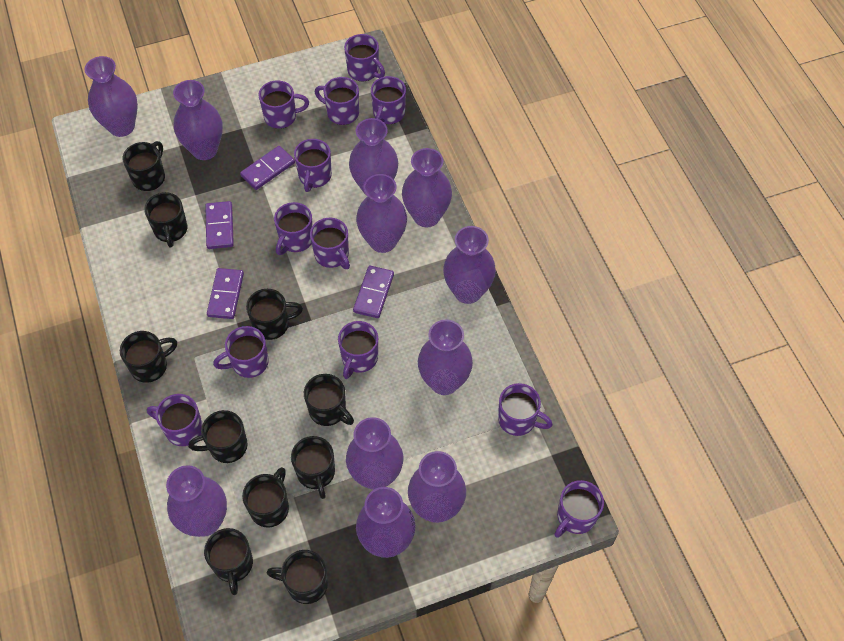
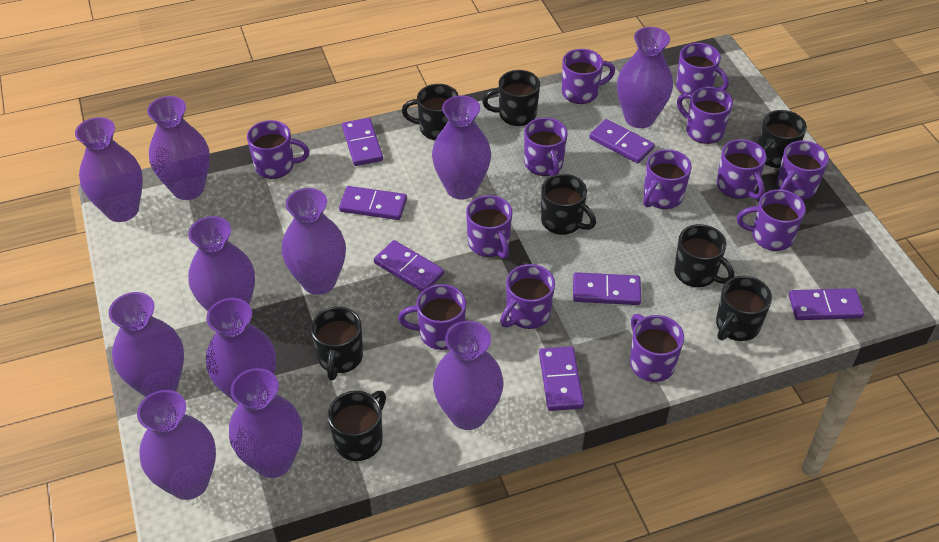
black mug: 10 -> 8
purple domino: 4 -> 7
purple mug: 12 -> 13

